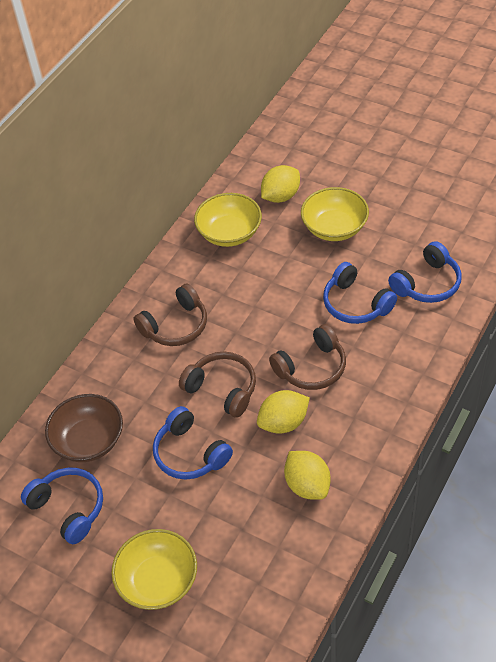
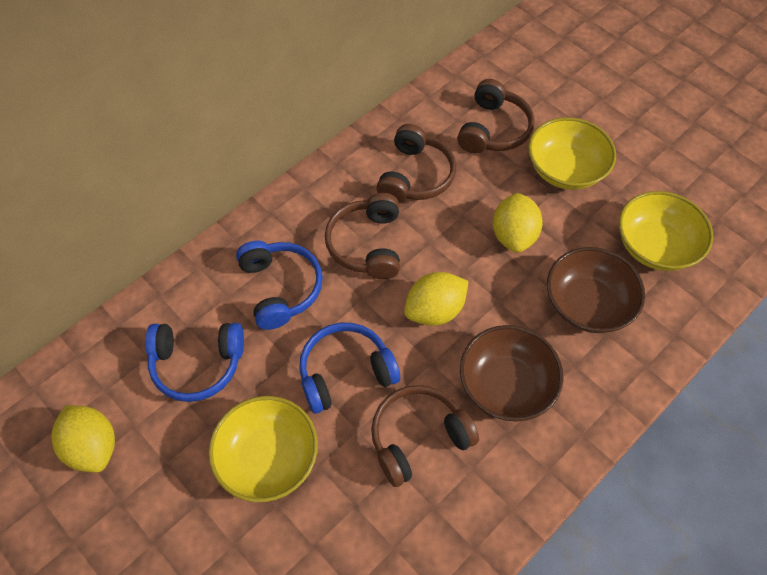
blue headphones: 4 -> 3
brown bowl: 1 -> 2
brown headphones: 3 -> 4

